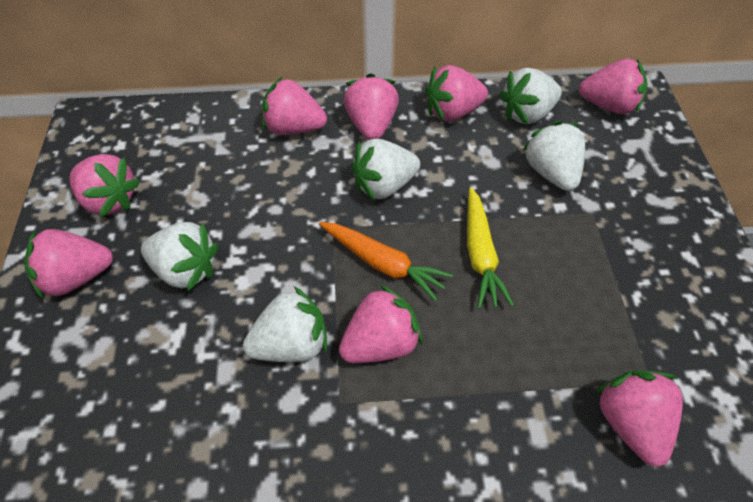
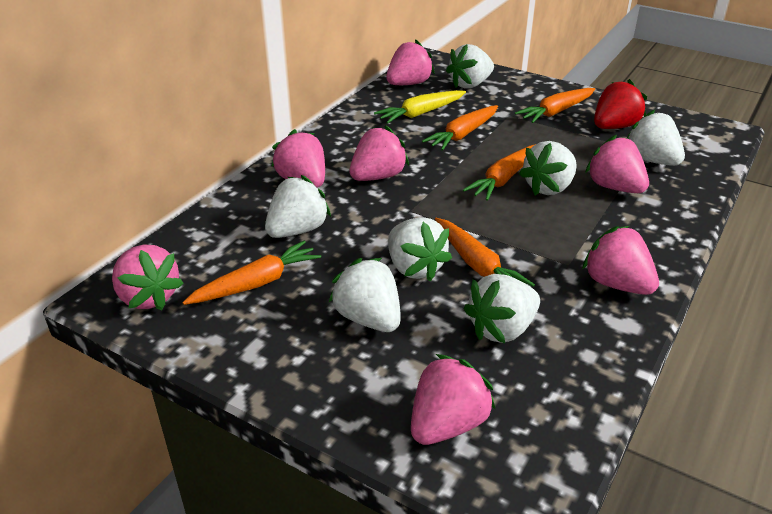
orange carrot: 1 -> 5
pink strawberry: 8 -> 7
red strawberry: 0 -> 1
white strawberry: 5 -> 7

